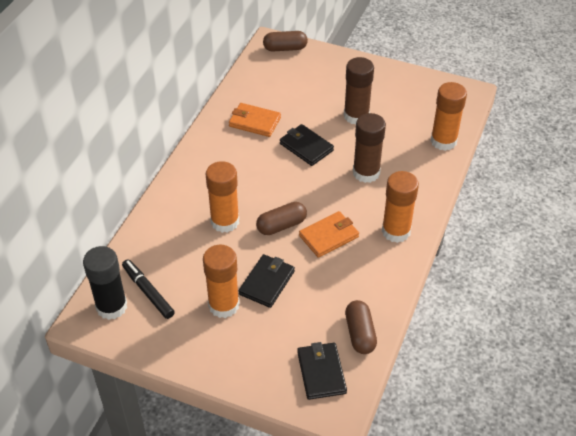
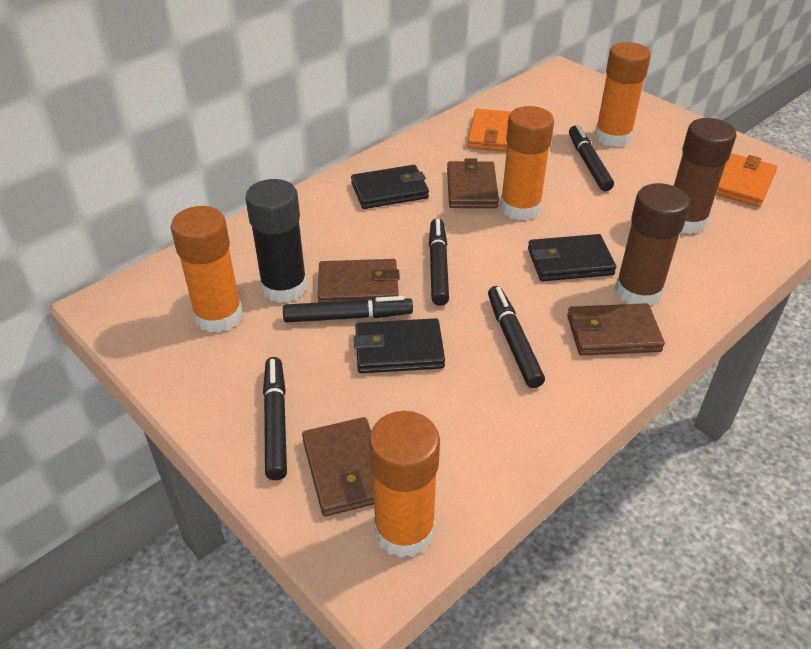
black marker: 1 -> 5
brown capsule: 3 -> 0
brown wallet: 0 -> 4

